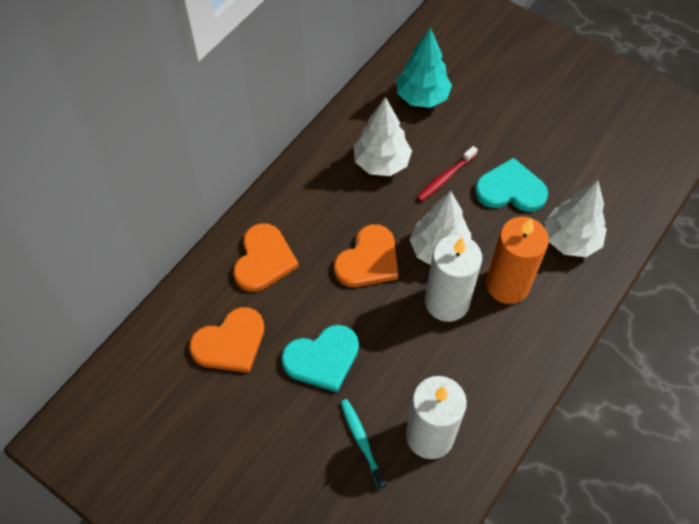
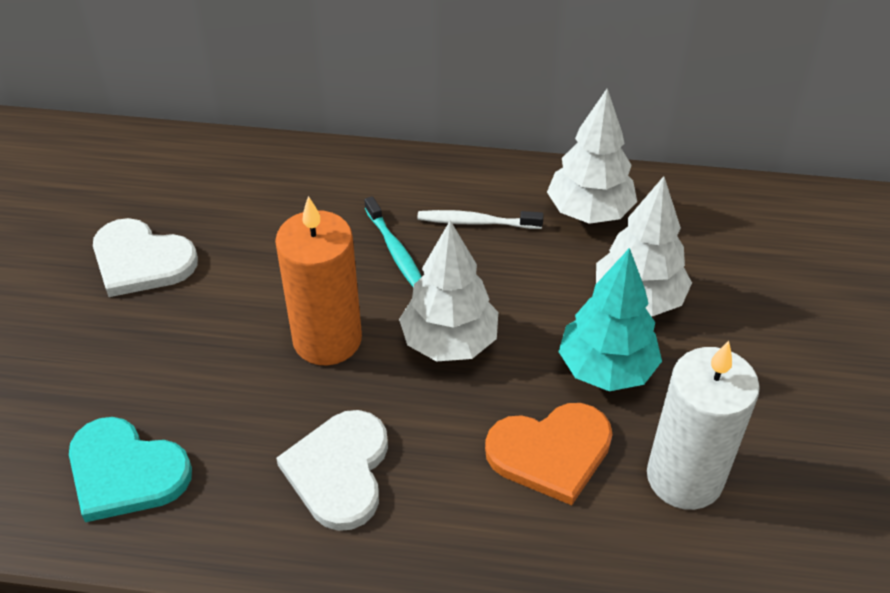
orange heart: 3 -> 1
red toothbrush: 1 -> 0
turquoise heart: 2 -> 1
white candle: 2 -> 1
white heart: 0 -> 2
white toothbrush: 0 -> 1

